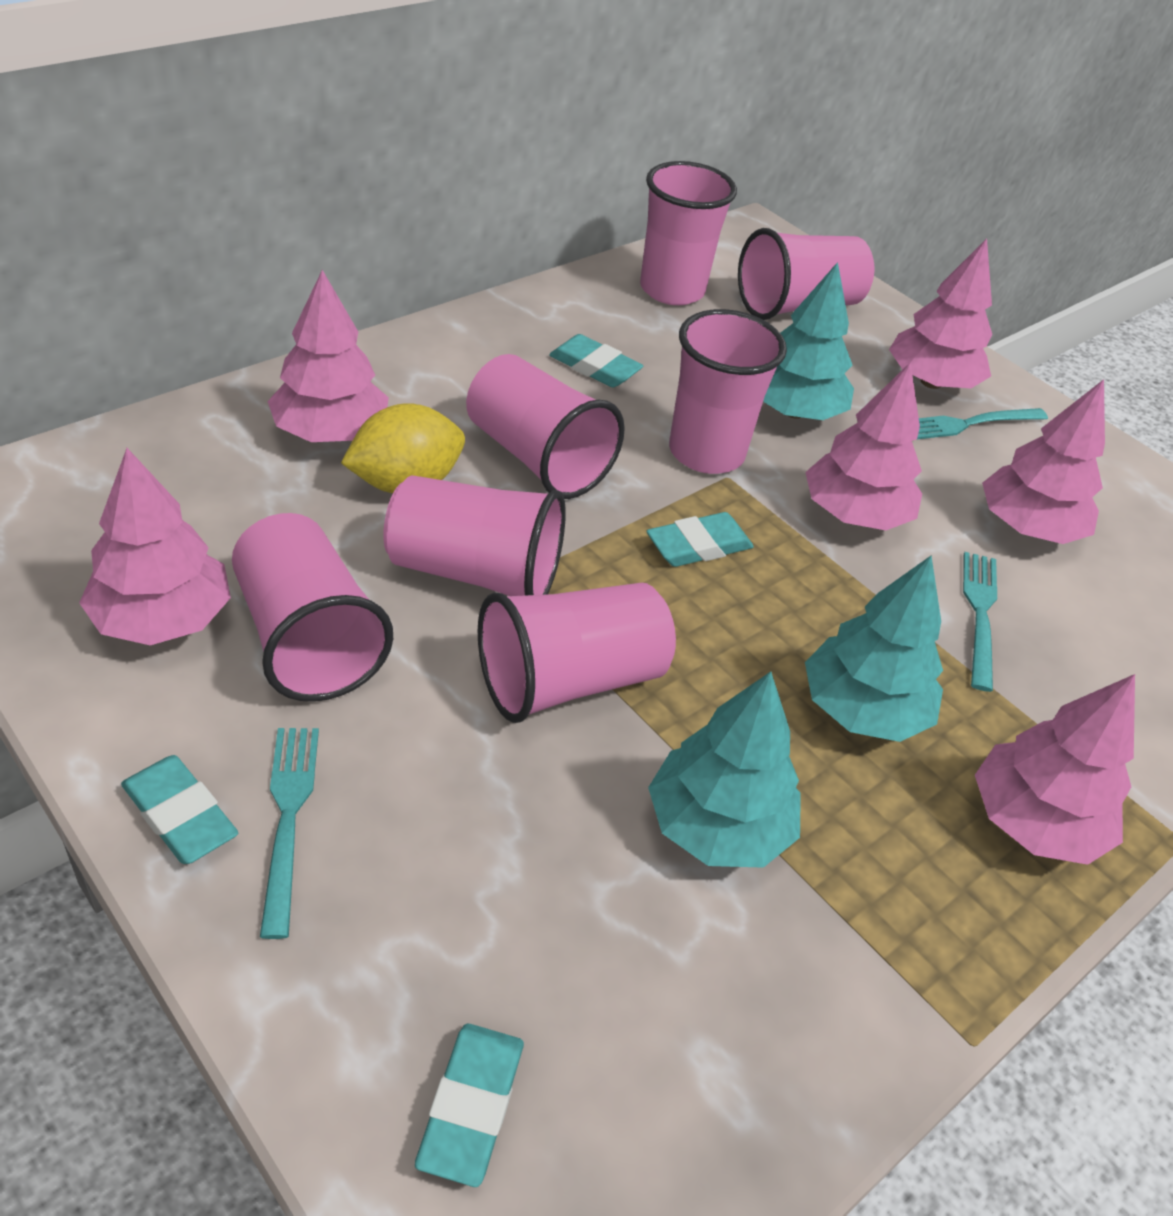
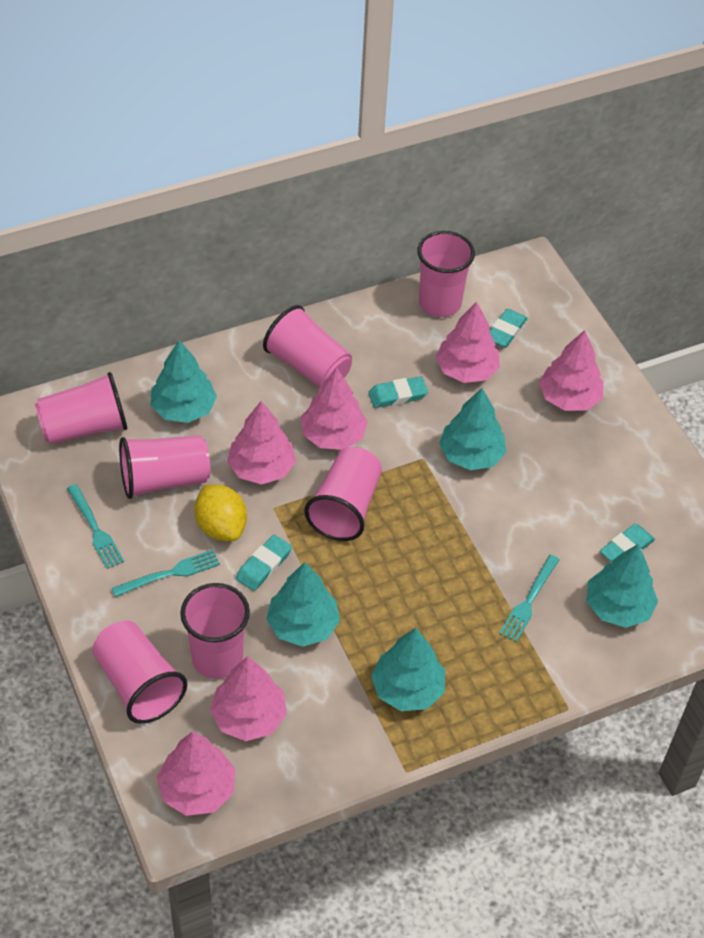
turquoise tree: 3 -> 5

